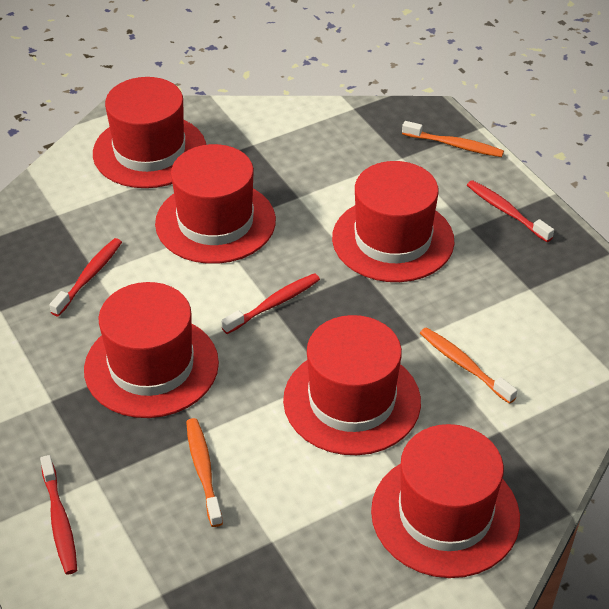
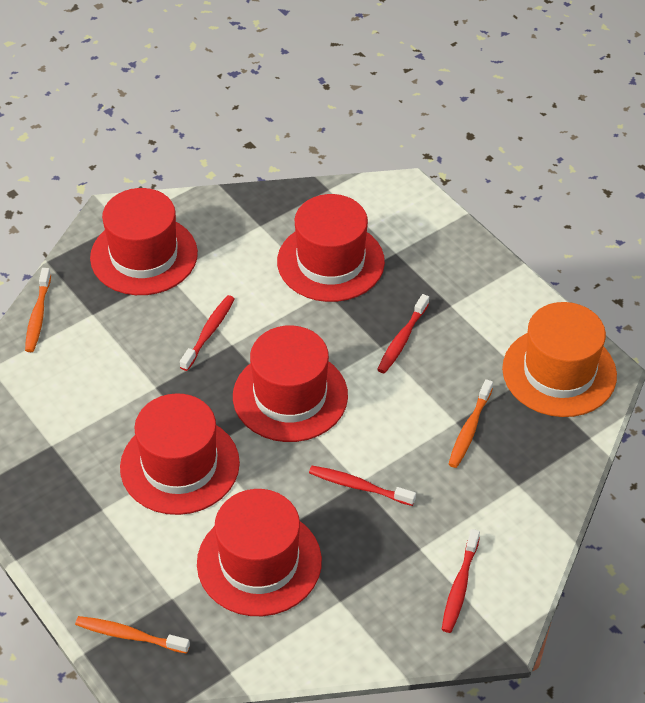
orange hat: 0 -> 1
red hat: 6 -> 5

